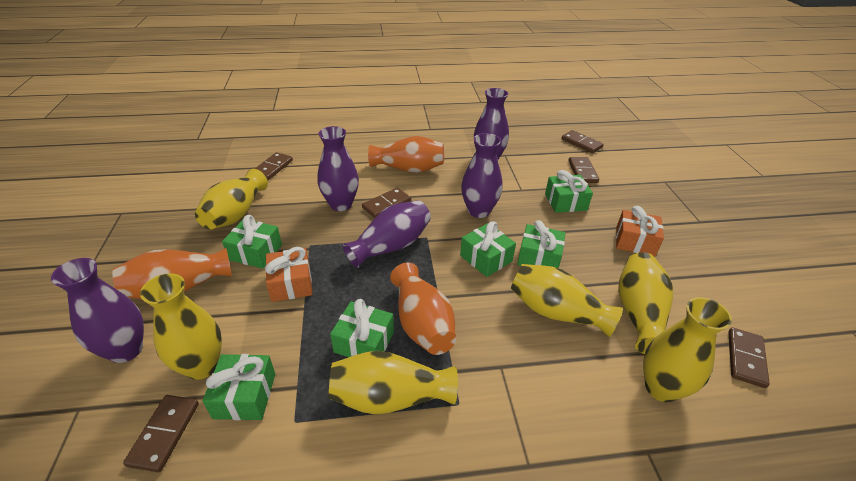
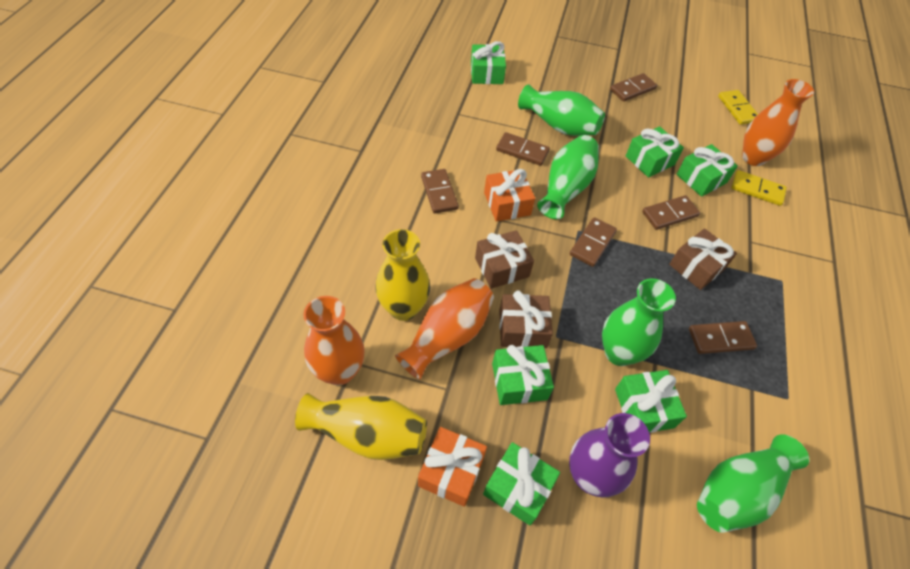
brown gift: 0 -> 3
green vase: 0 -> 4
purple vase: 5 -> 1
yellow domino: 0 -> 2
yellow vase: 6 -> 2

